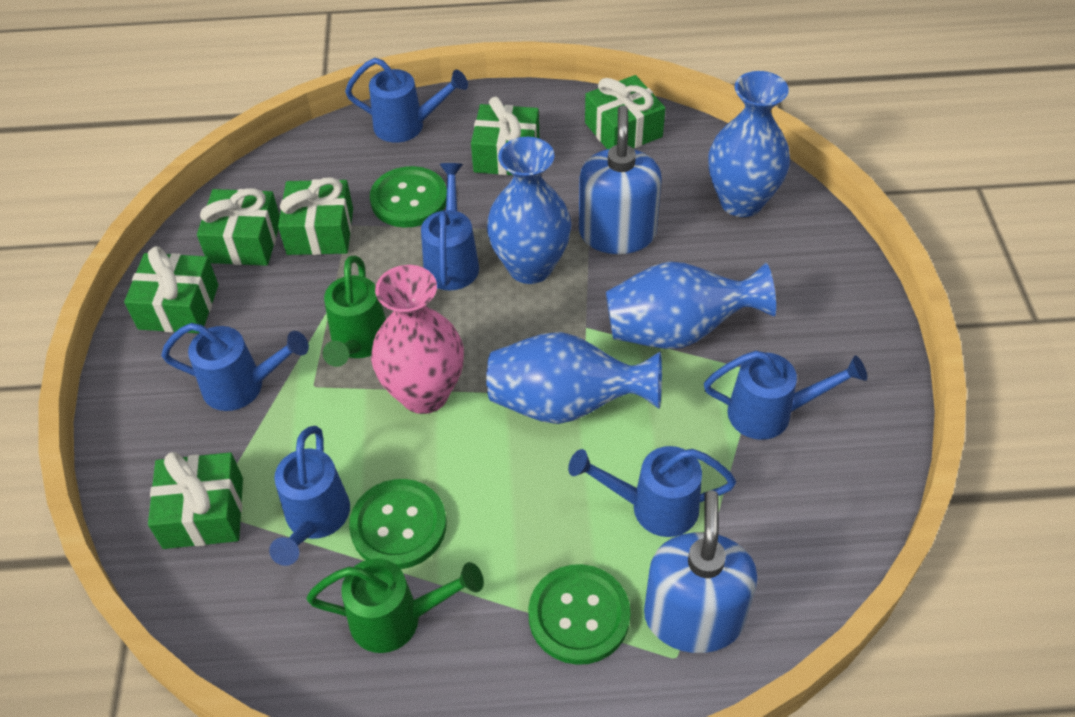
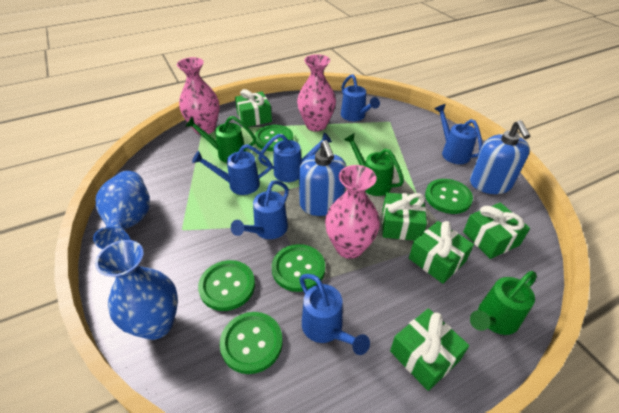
blue vase: 4 -> 2
green button: 3 -> 5
green gift: 6 -> 5
green watering can: 2 -> 3
pink vase: 1 -> 3

